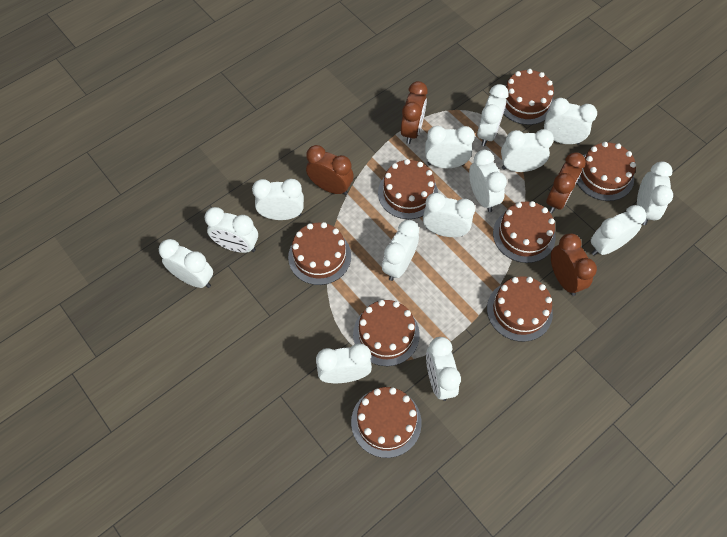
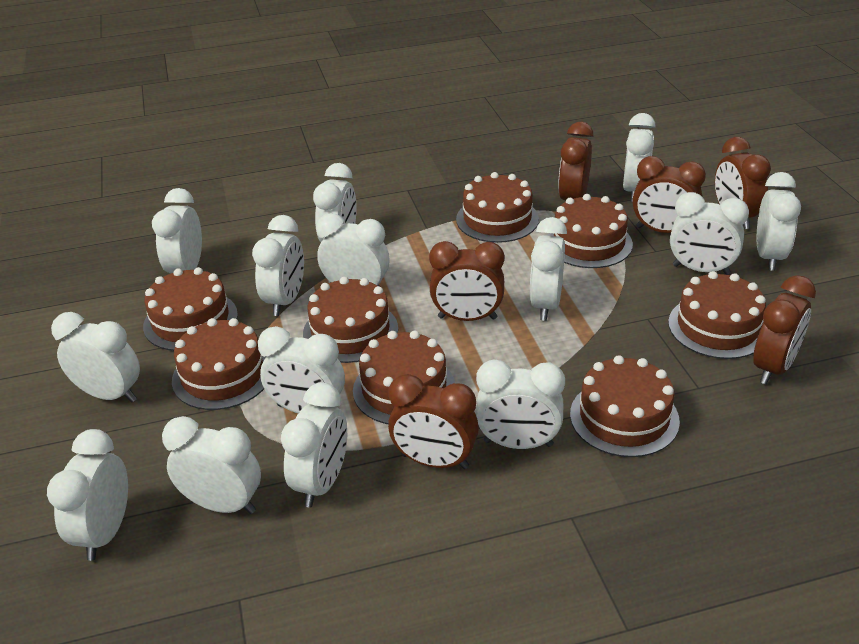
brown clock: 4 -> 6

